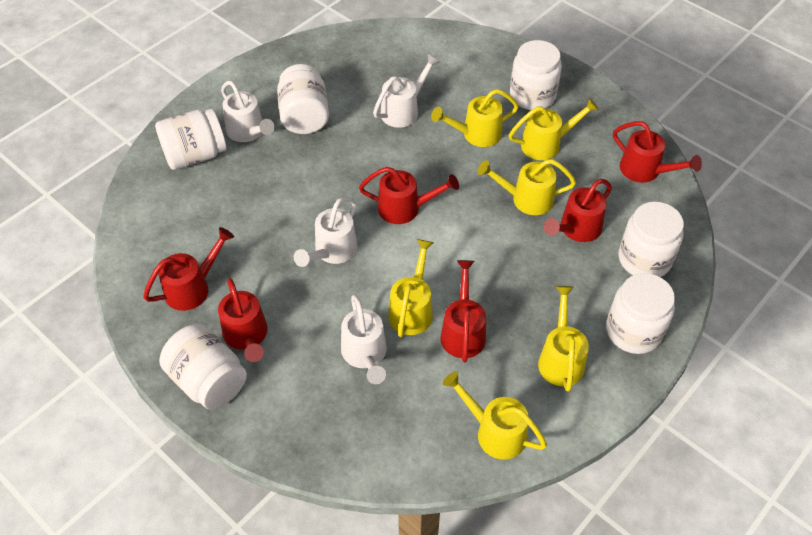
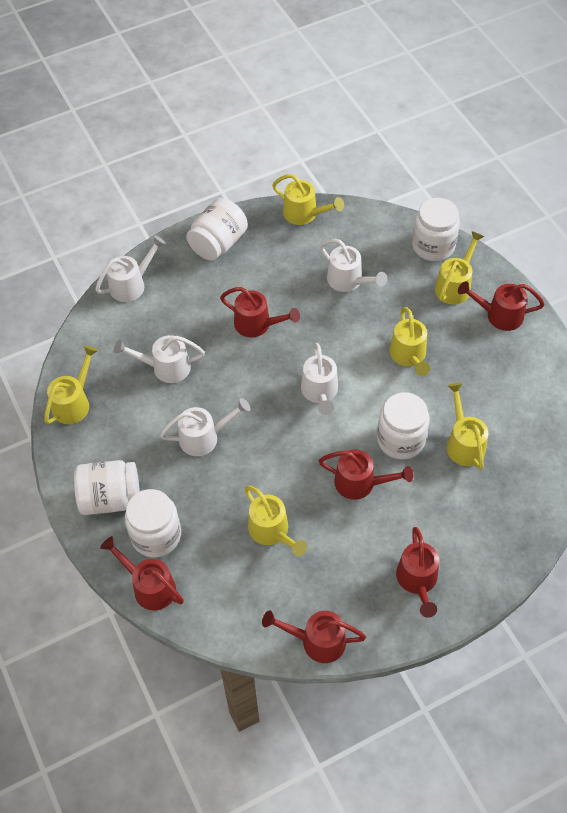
white jar: 6 -> 5
white watering can: 4 -> 5

